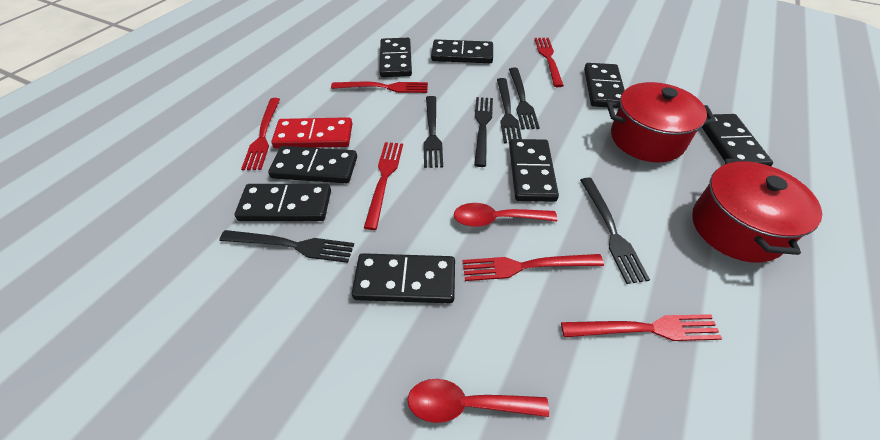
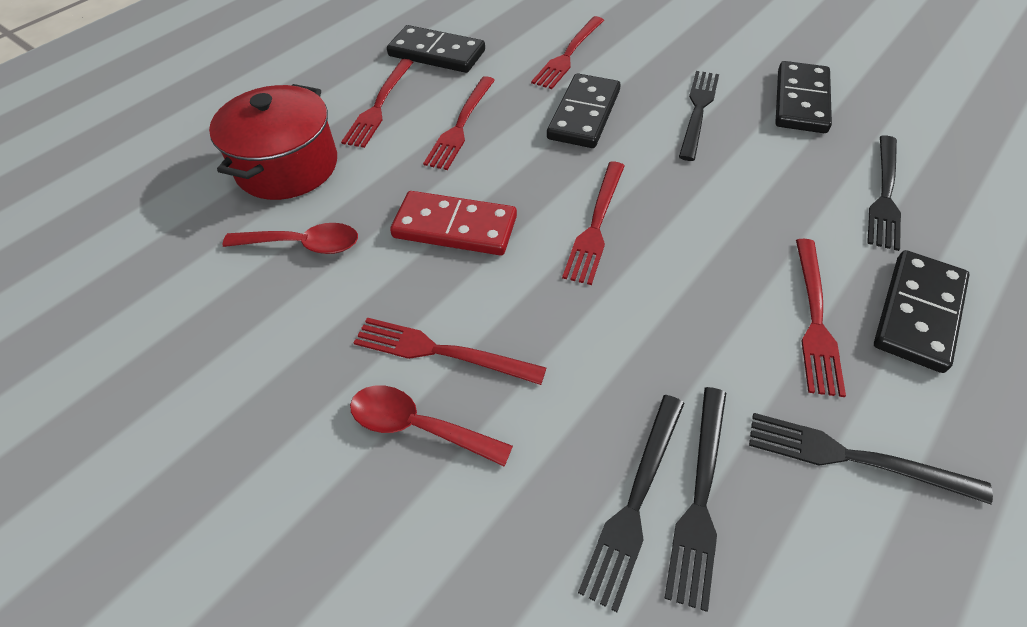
black domino: 8 -> 4
black fork: 6 -> 5
red pot: 2 -> 1

